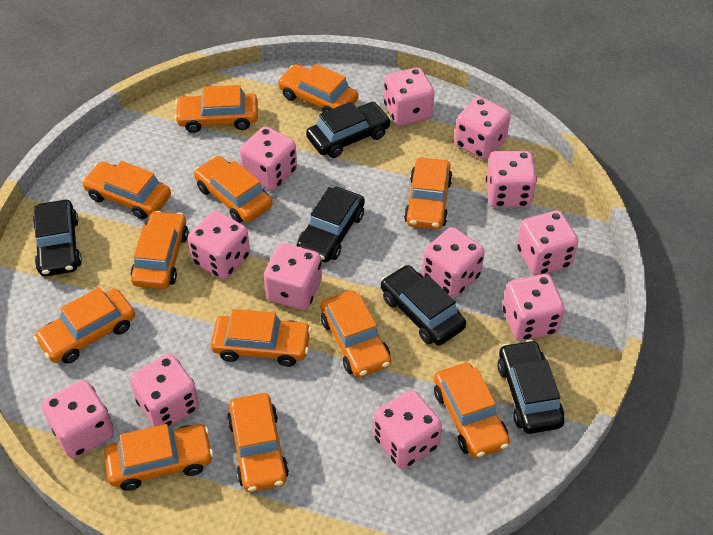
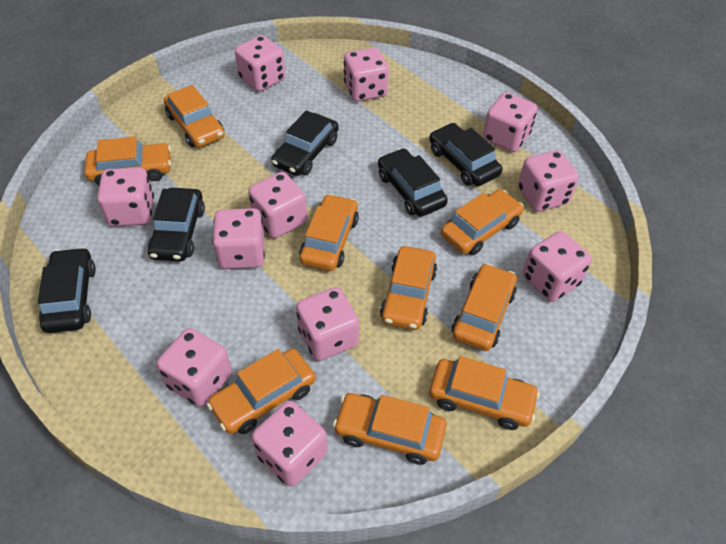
orange car: 12 -> 9
pink dice: 12 -> 11

